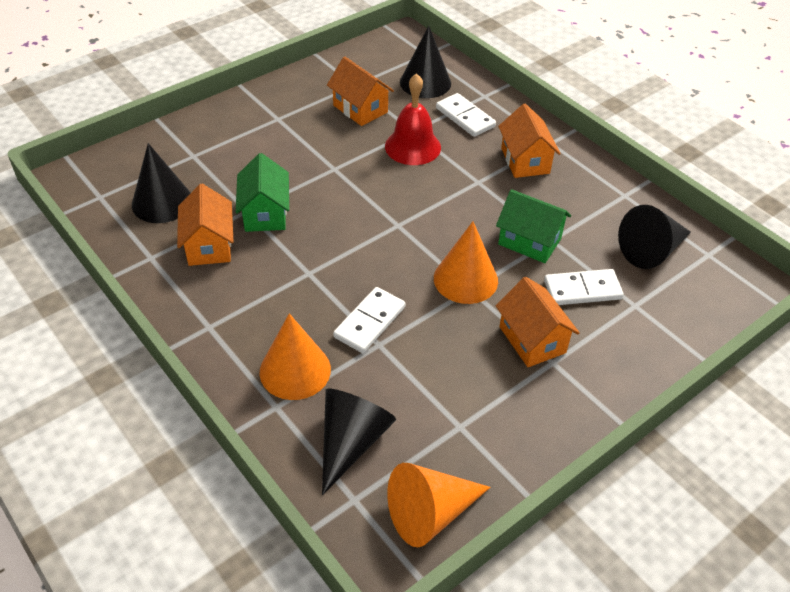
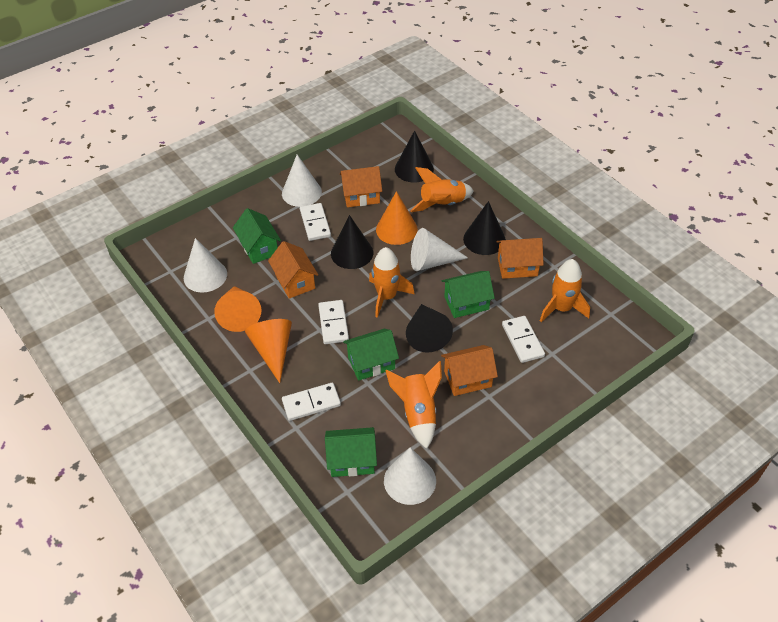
green house: 2 -> 4
orange rocket: 0 -> 4
red bell: 1 -> 0
white cone: 0 -> 4
white domino: 3 -> 4

